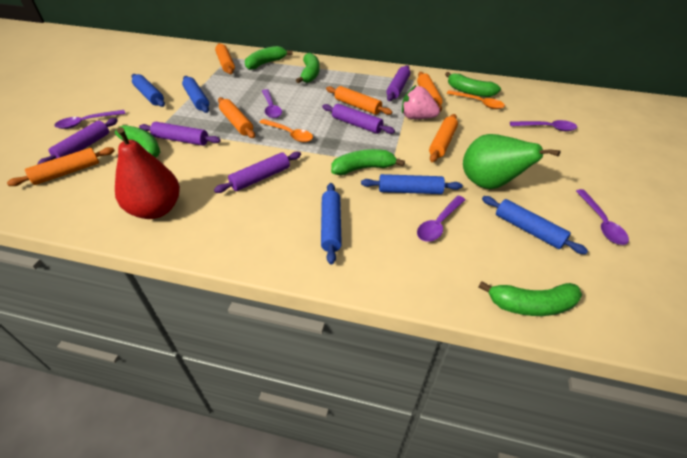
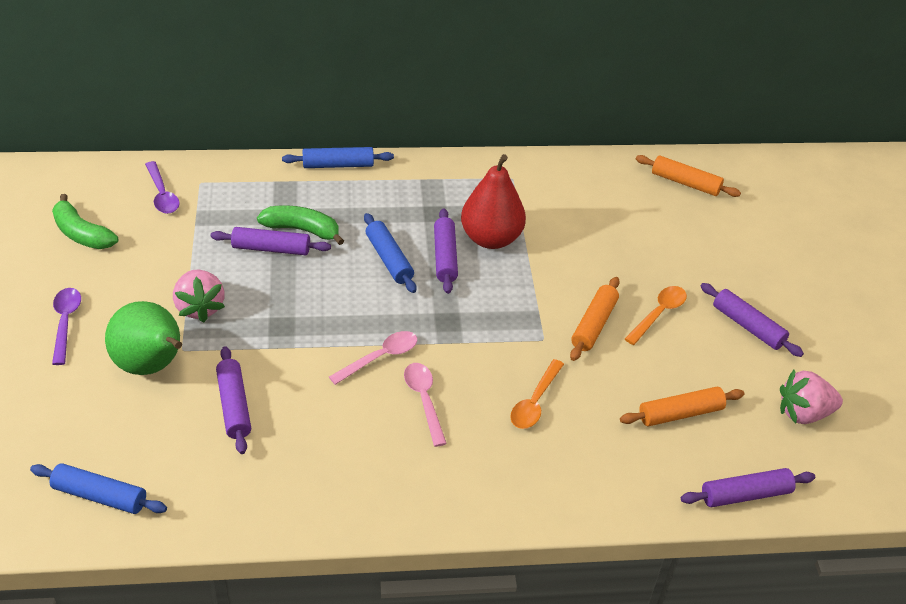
blue rolling pin: 5 -> 3
green banana: 6 -> 2
orange rolling pin: 6 -> 3
pink spoon: 0 -> 2
pink strawberry: 1 -> 2
purple spoon: 5 -> 2

